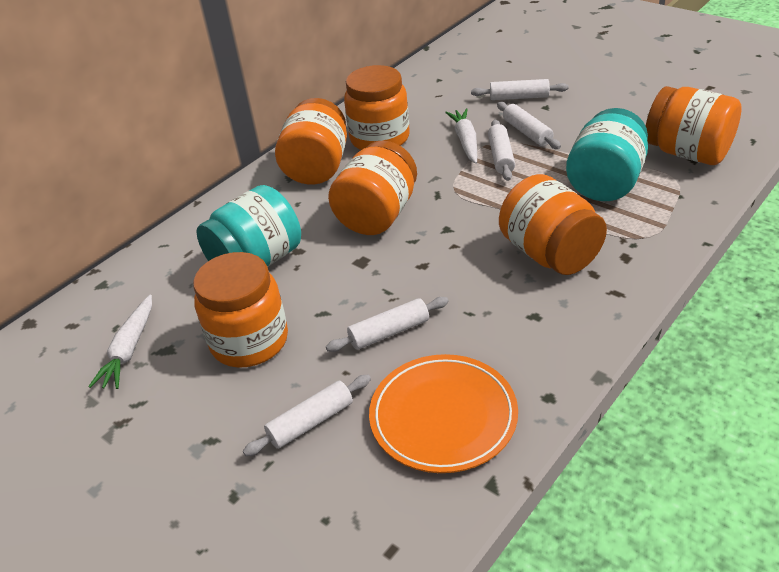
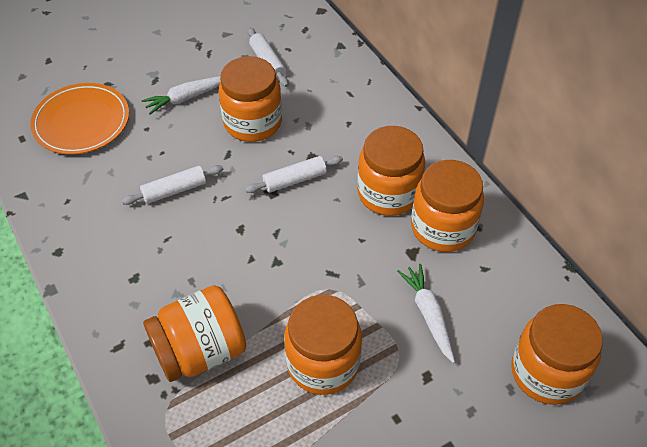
turquoise jar: 2 -> 0
white rolling pin: 5 -> 3

